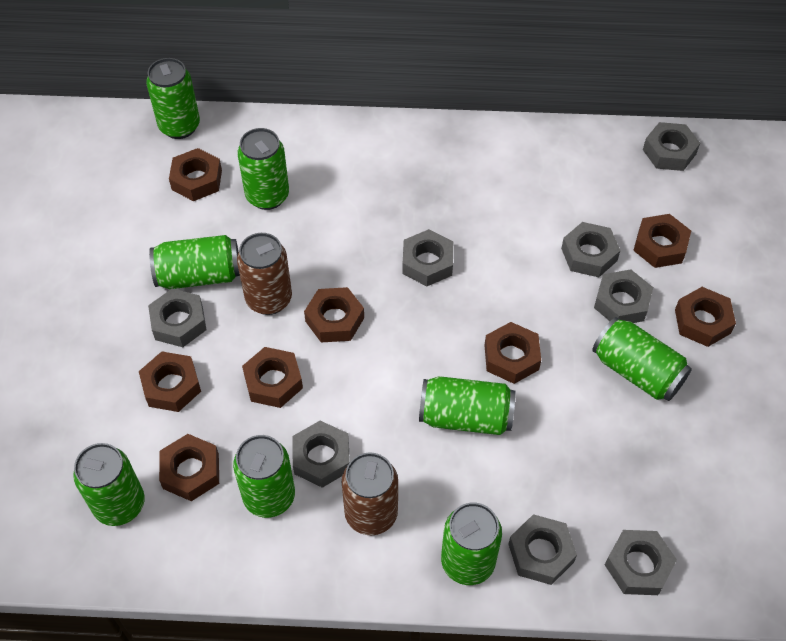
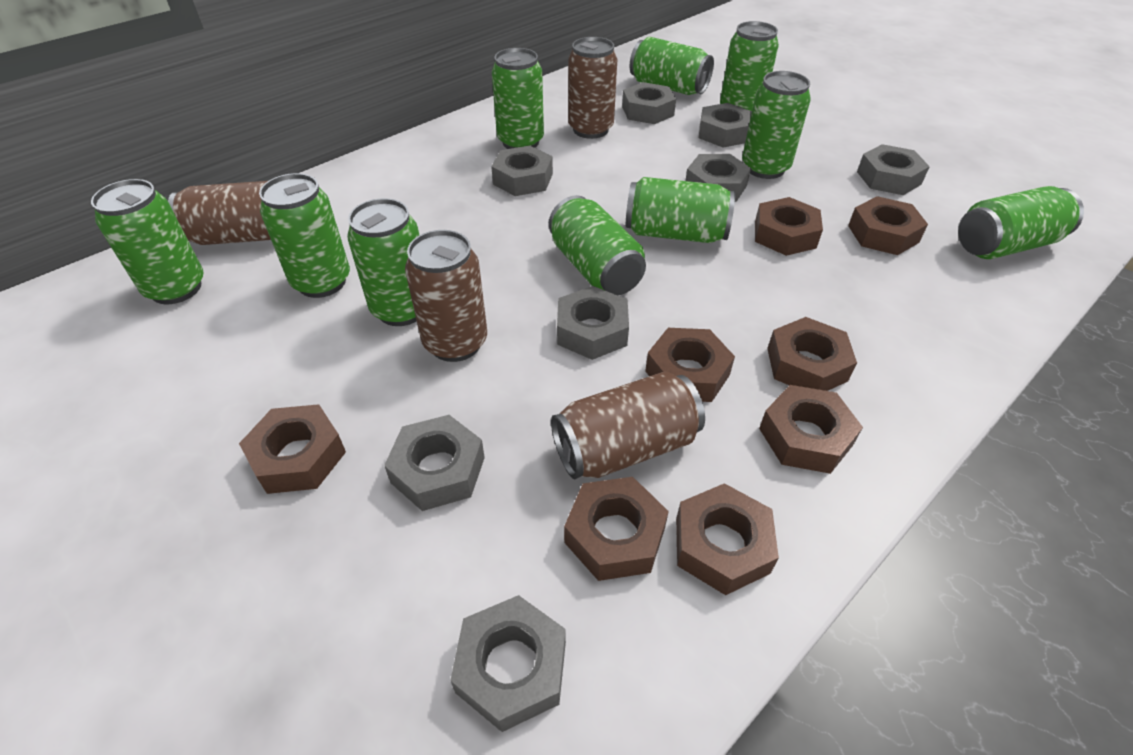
brown can: 2 -> 4
green can: 8 -> 10

